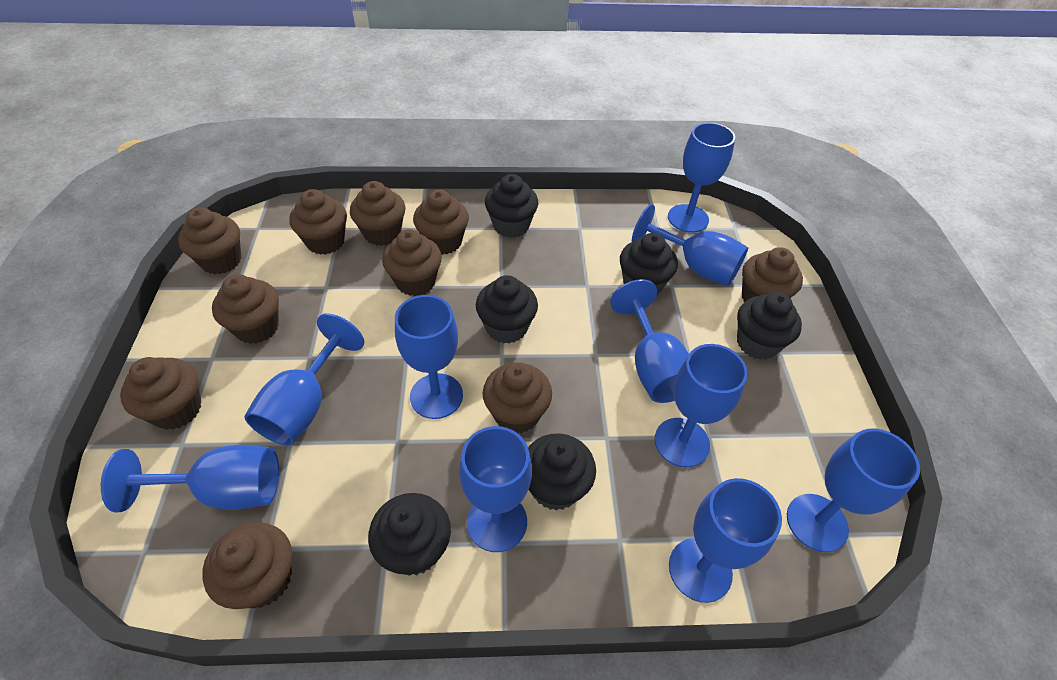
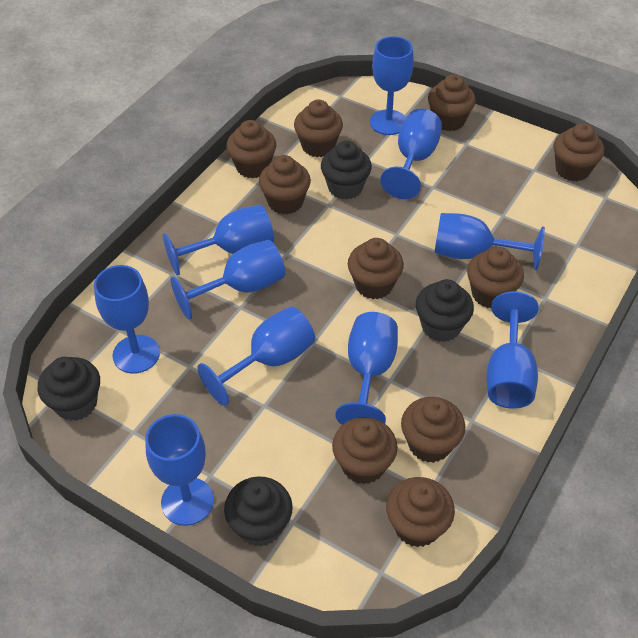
black cupcake: 6 -> 4

